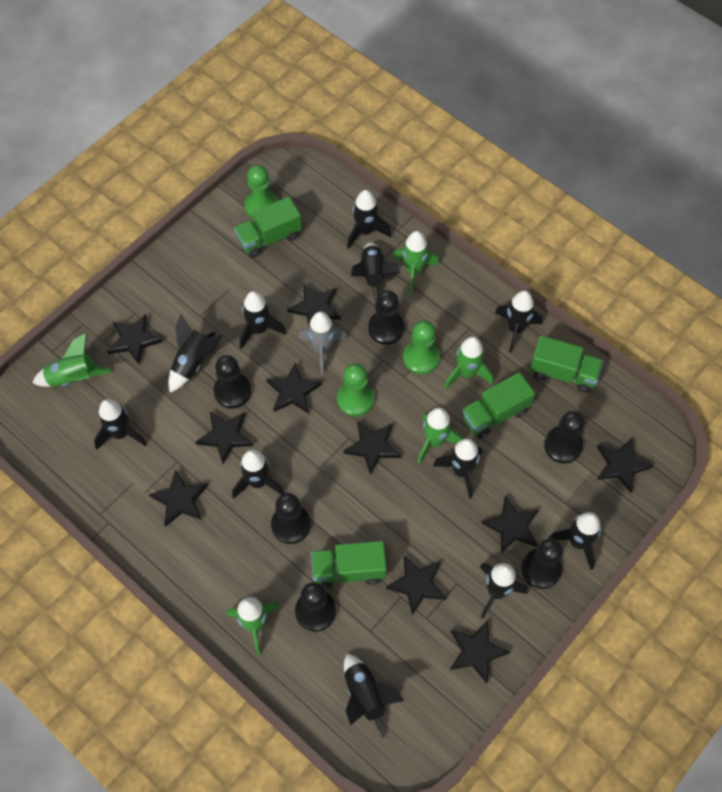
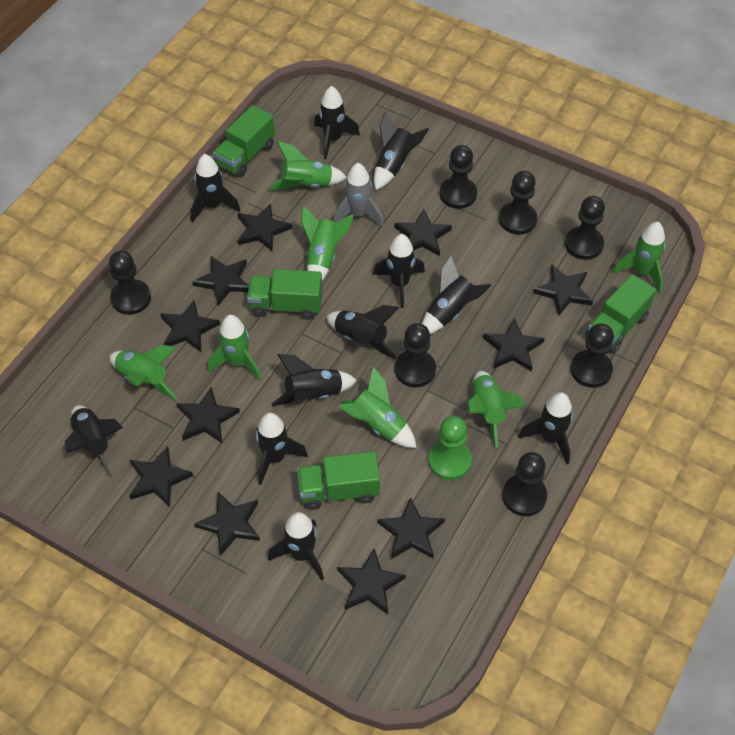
black pawn: 6 -> 7
black star: 10 -> 11
green pawn: 3 -> 1
green rocket: 5 -> 7

